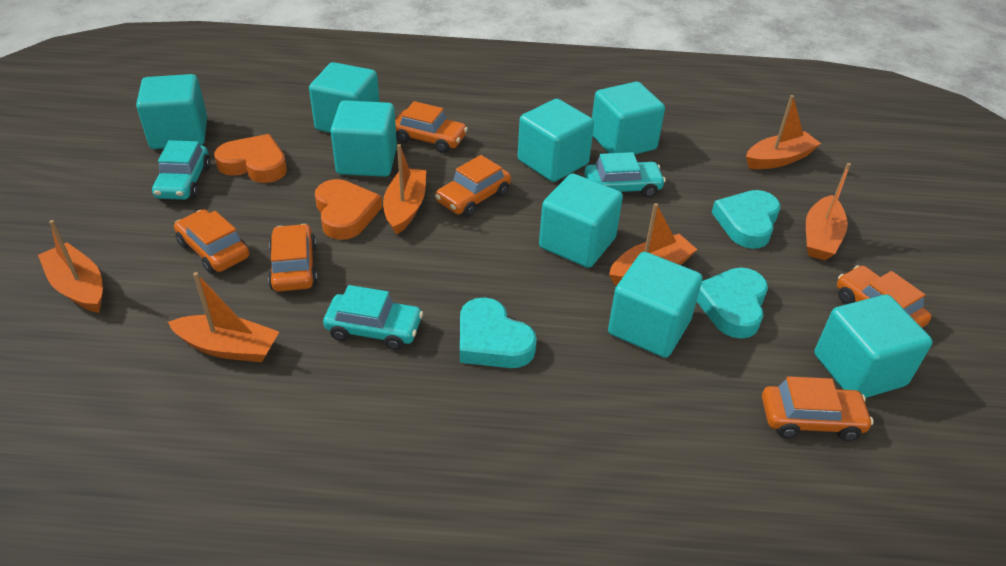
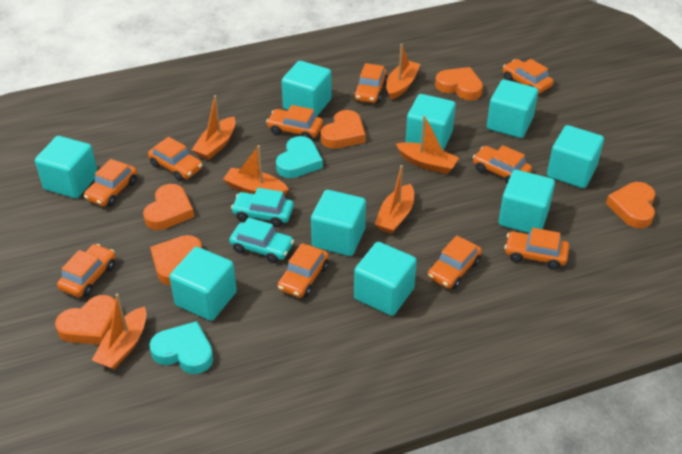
orange car: 6 -> 10
orange heart: 2 -> 6
turquoise car: 3 -> 2
turquoise cube: 8 -> 9
turquoise heart: 3 -> 2

